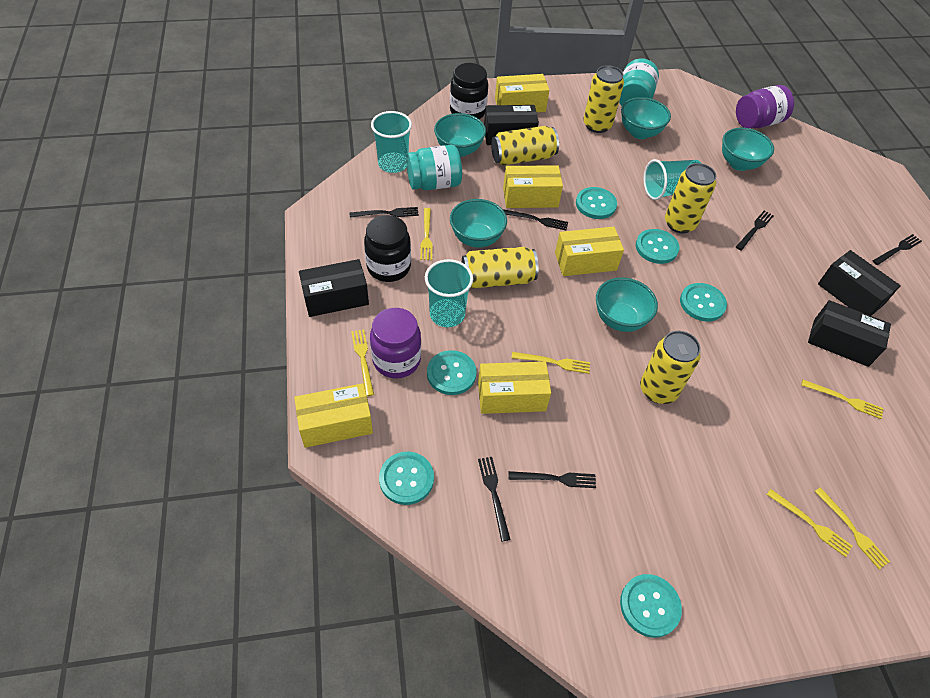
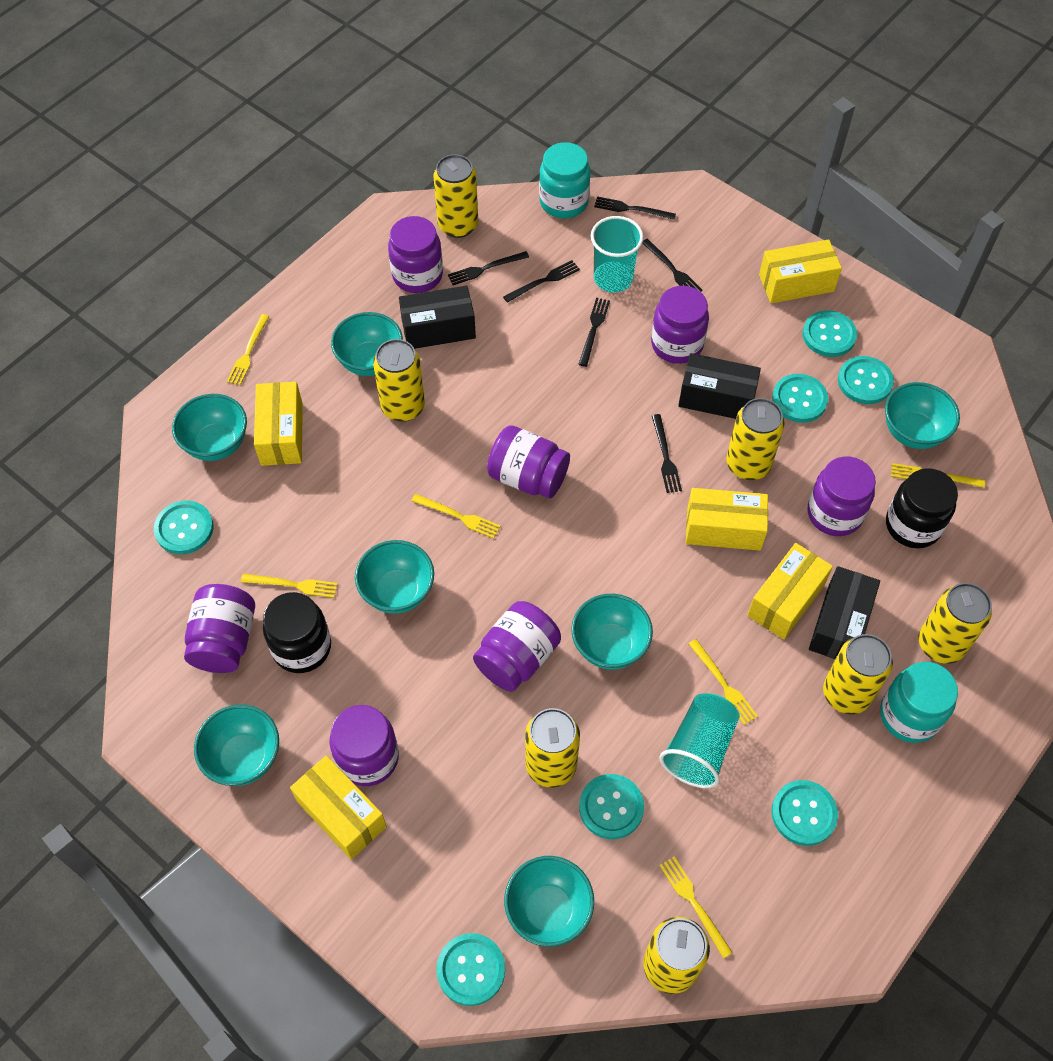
black box: 4 -> 3
purple jar: 2 -> 7
turquoise bowl: 5 -> 7
turquoise button: 6 -> 7
turquoise cup: 3 -> 2
yellow can: 5 -> 7

